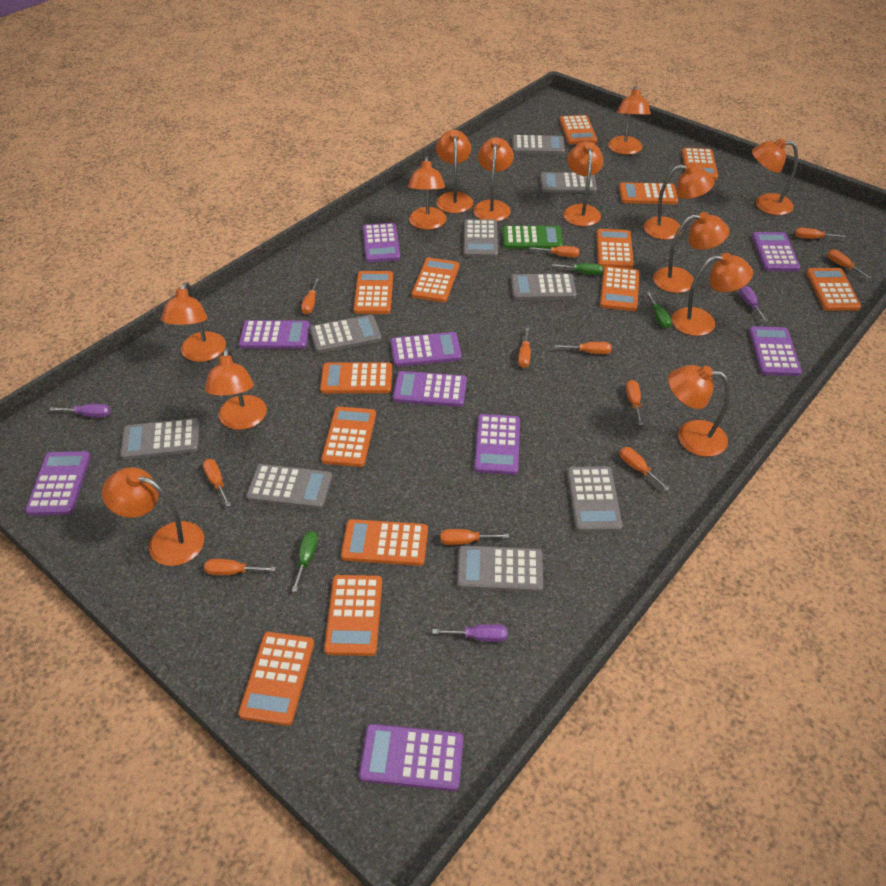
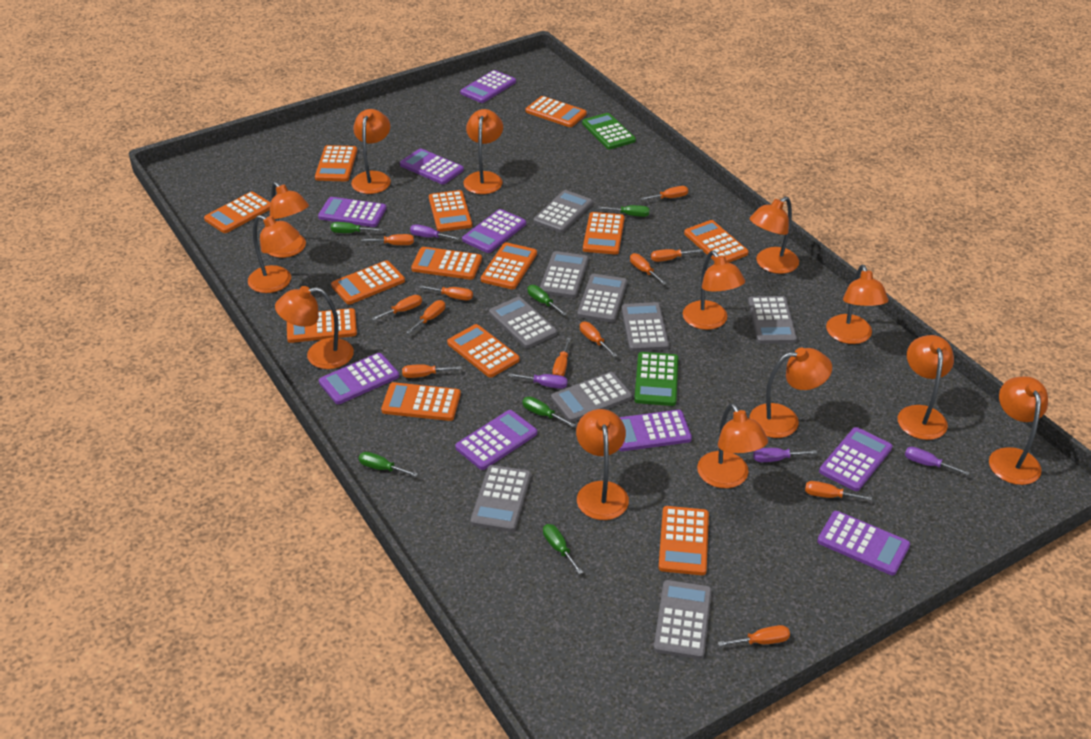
green calculator: 1 -> 2
green screwdriver: 3 -> 6
orange screwdriver: 11 -> 12
purple screwdriver: 3 -> 4

